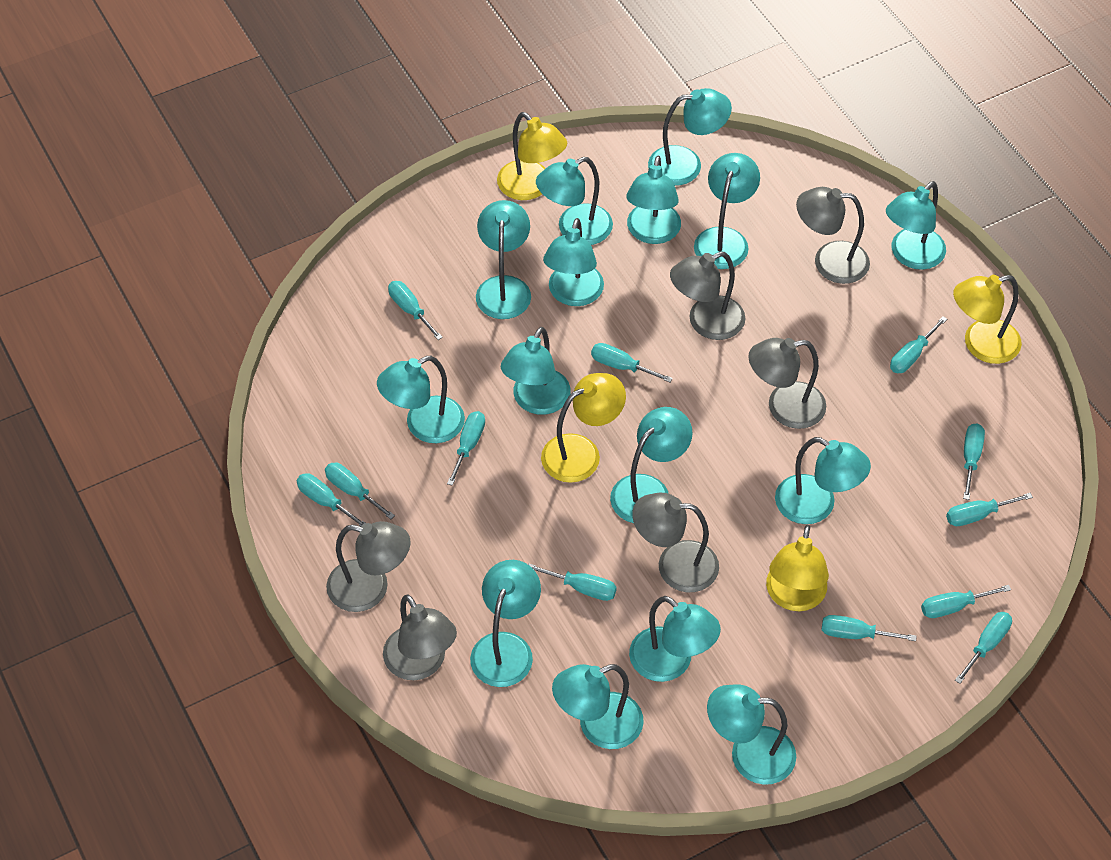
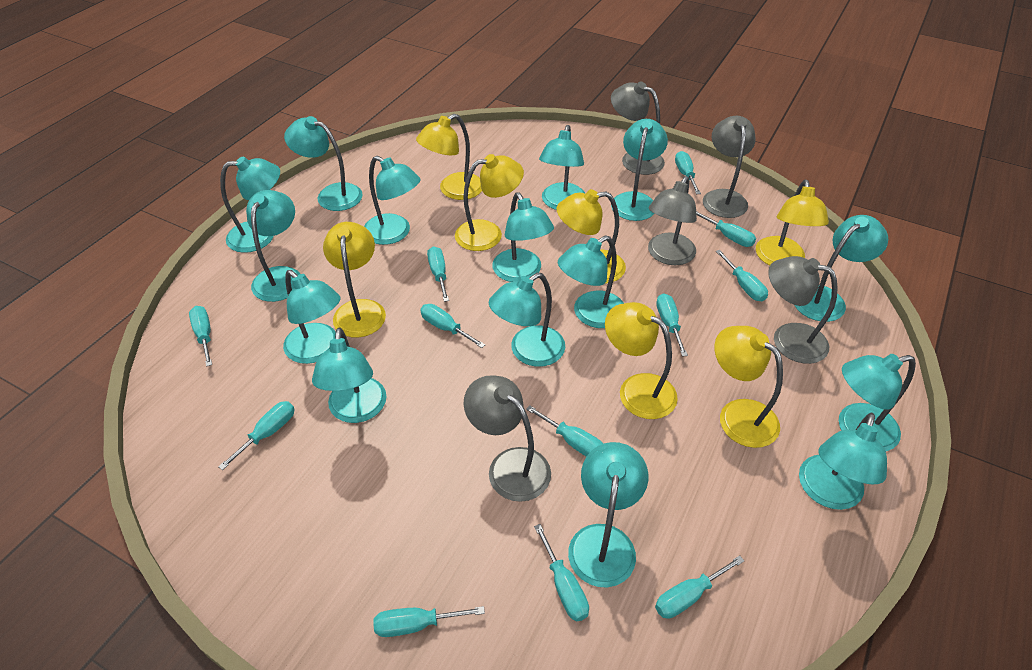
grey lamp: 6 -> 5
yellow lamp: 4 -> 7

